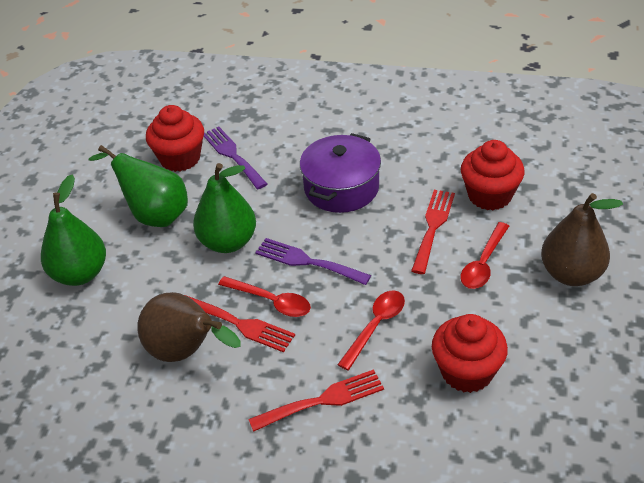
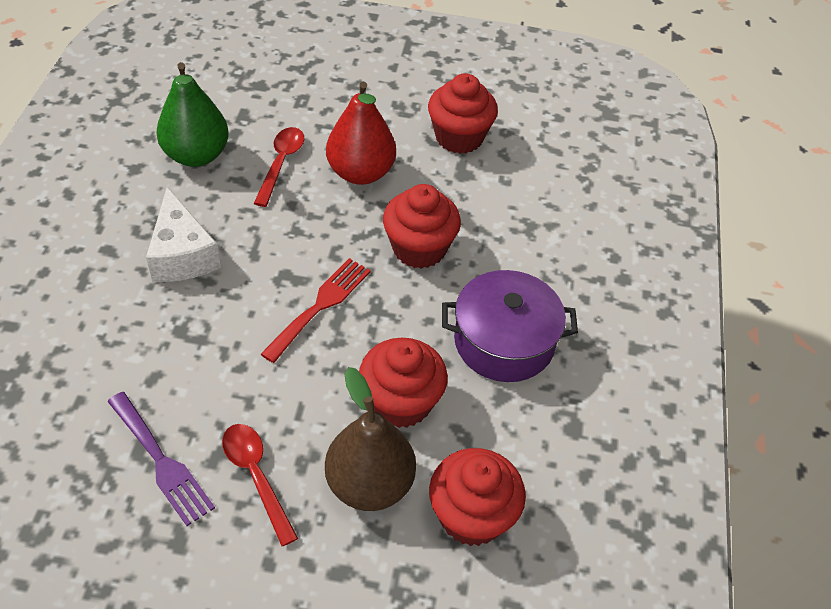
brown pear: 2 -> 1
green pear: 3 -> 1
purple fork: 2 -> 1
red cupcake: 3 -> 4
red fork: 3 -> 1
red pear: 0 -> 1
red spoon: 3 -> 2
white cheese: 0 -> 1

